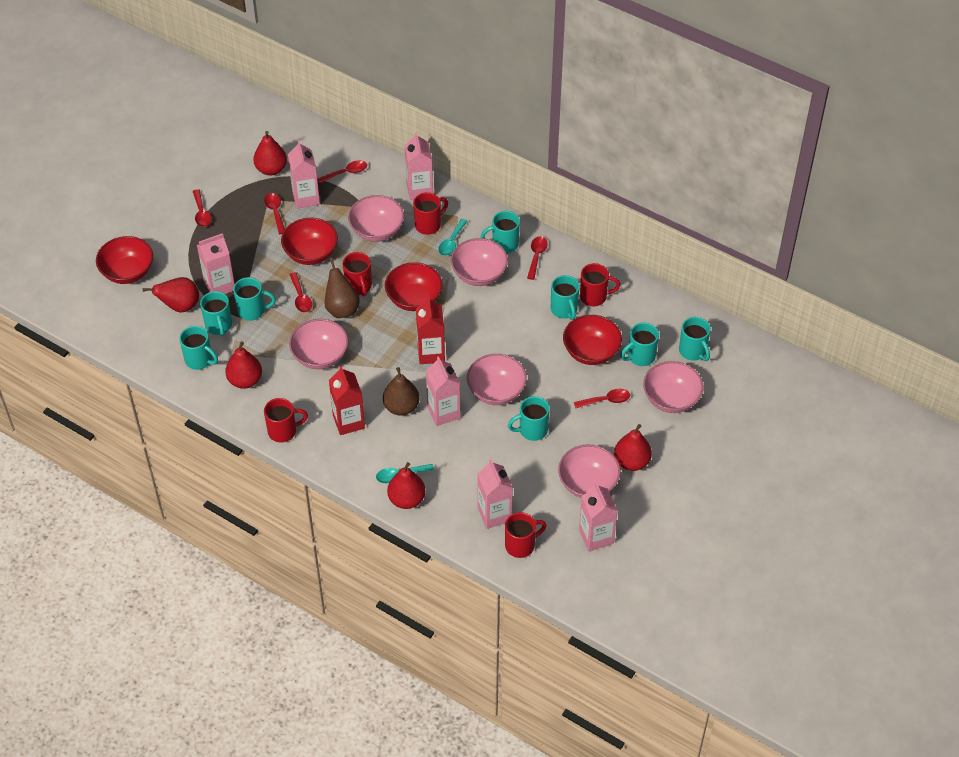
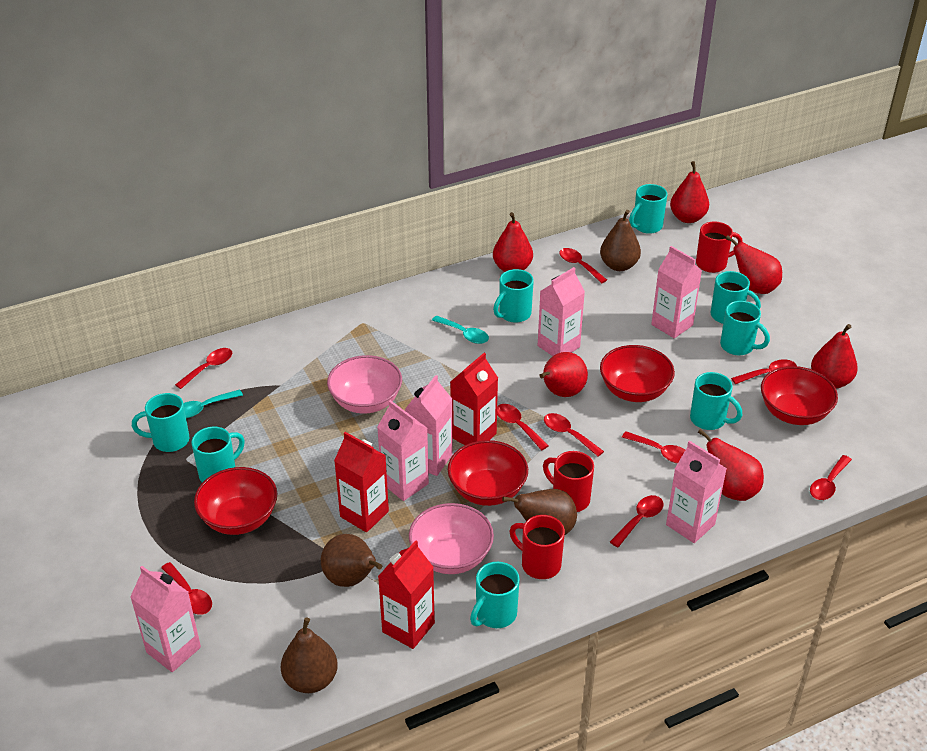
brown pear: 2 -> 4
pink bowl: 6 -> 2
red carton: 2 -> 3
red mug: 5 -> 3
red pear: 5 -> 6
red spoon: 6 -> 9

